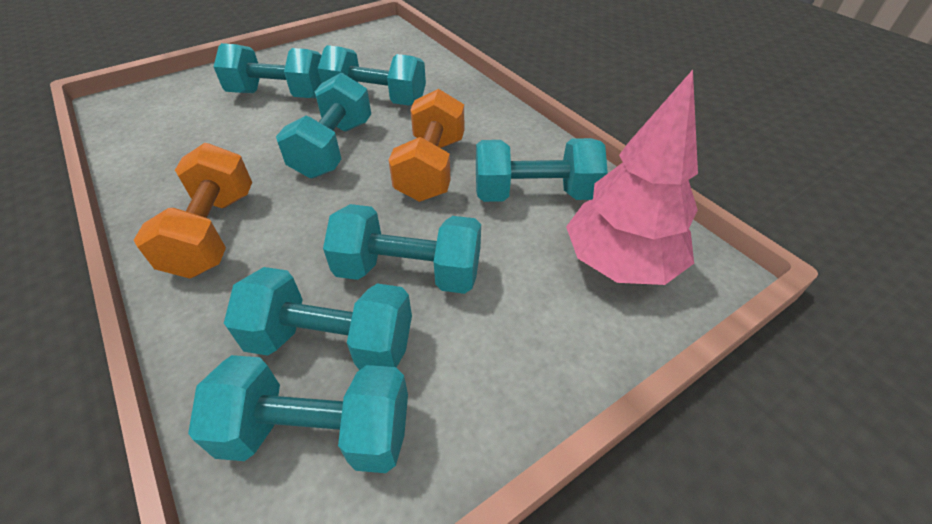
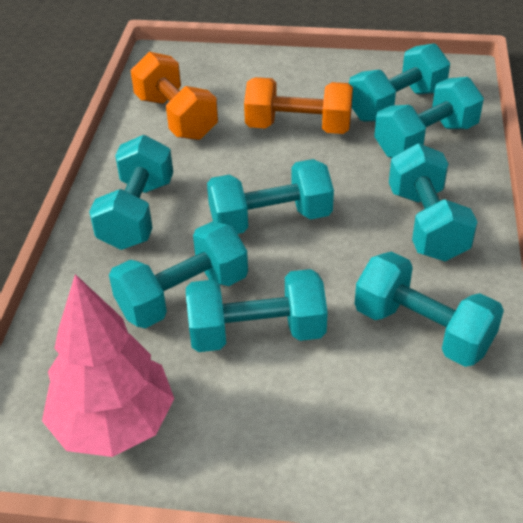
turquoise dumbbell: 7 -> 8

